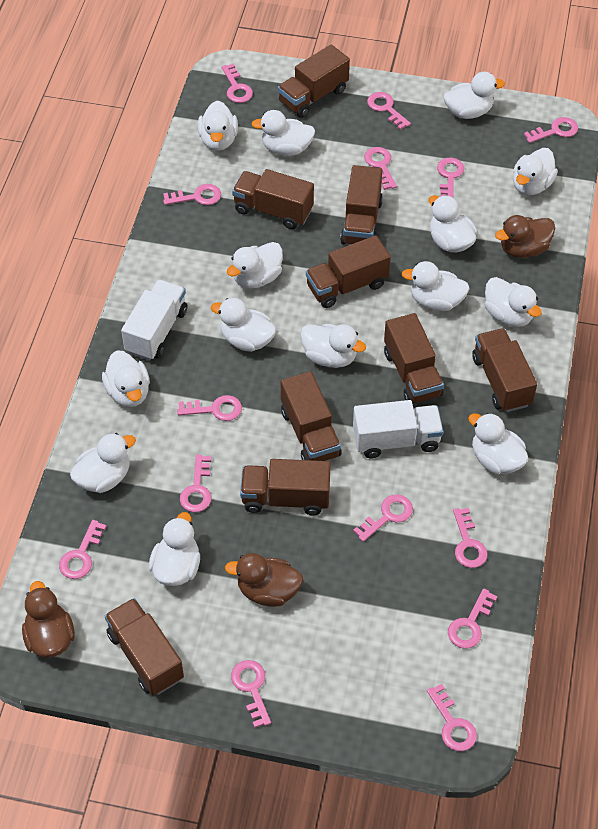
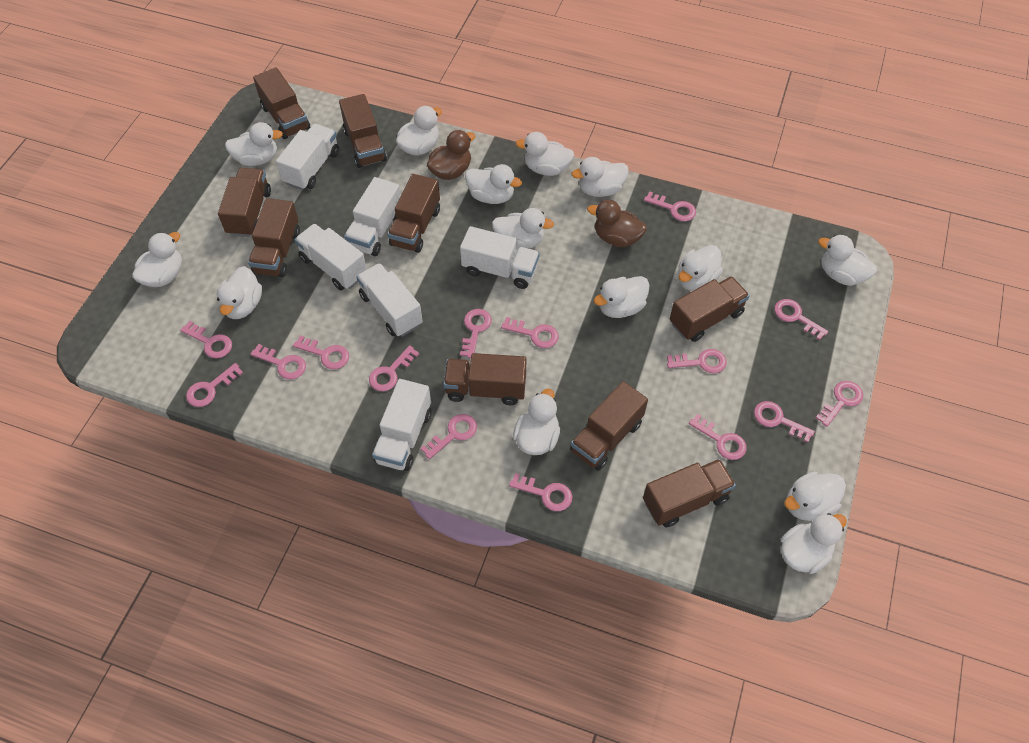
brown duck: 3 -> 2
pink key: 14 -> 15
white truck: 2 -> 6

